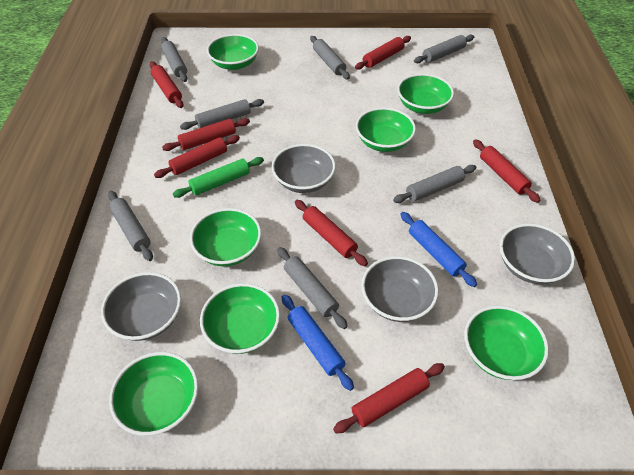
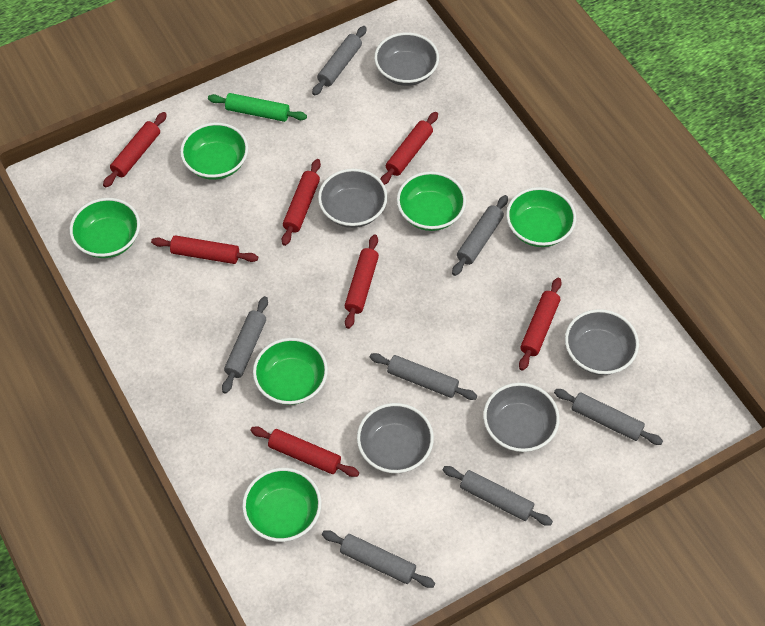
blue rolling pin: 2 -> 0
green bowl: 7 -> 6
grey bowl: 4 -> 5

